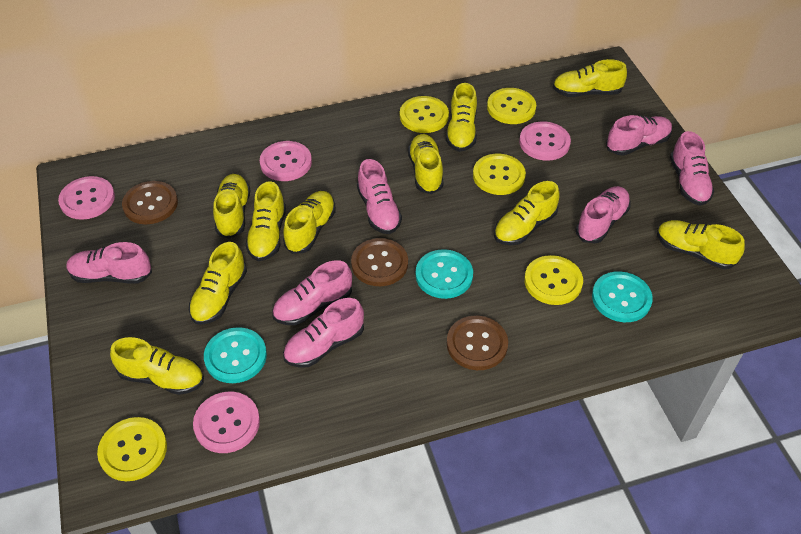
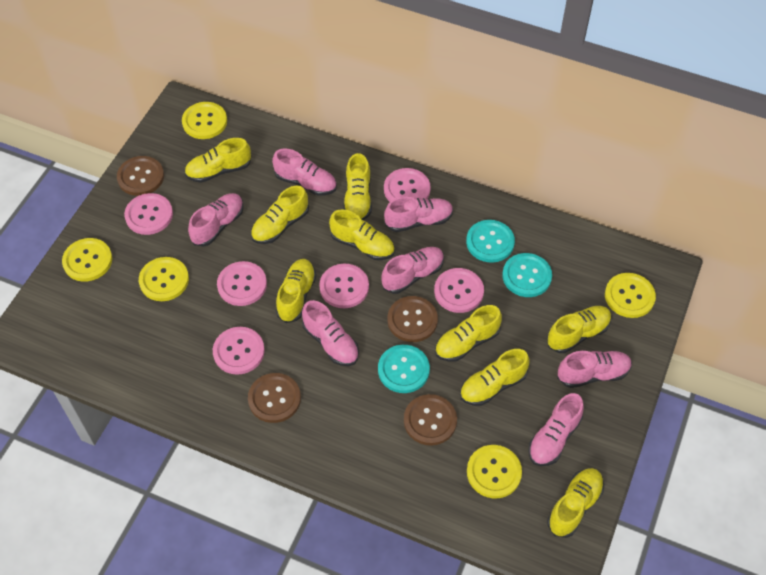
brown button: 3 -> 4
pink button: 4 -> 6
yellow shoe: 10 -> 9

